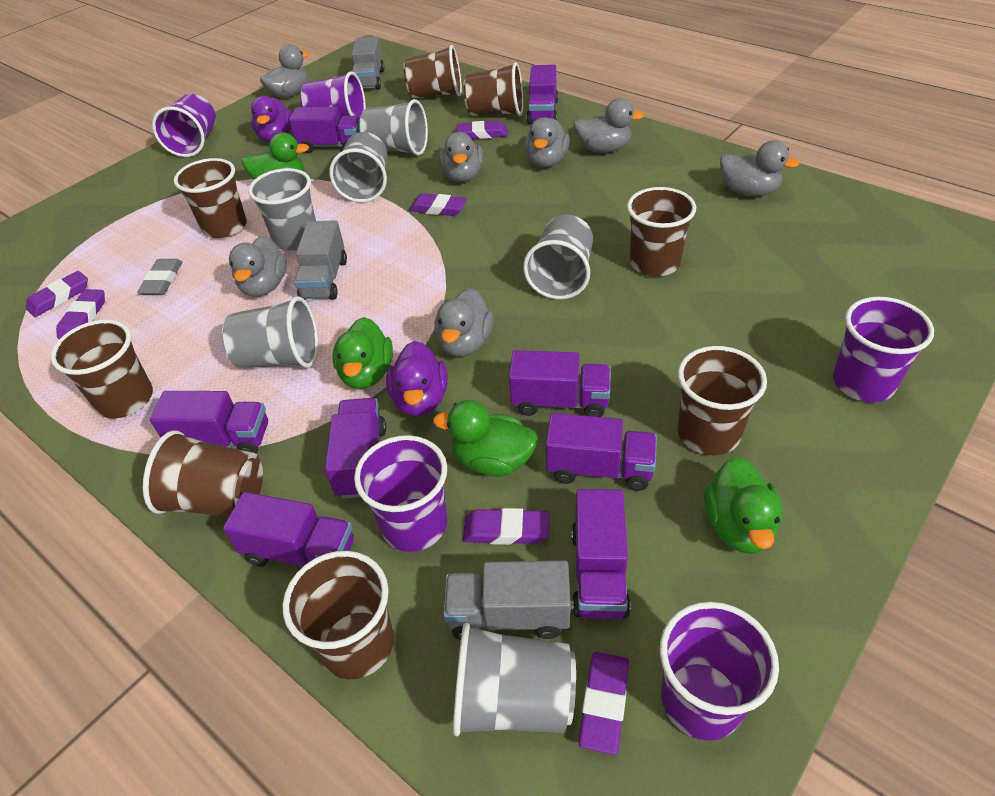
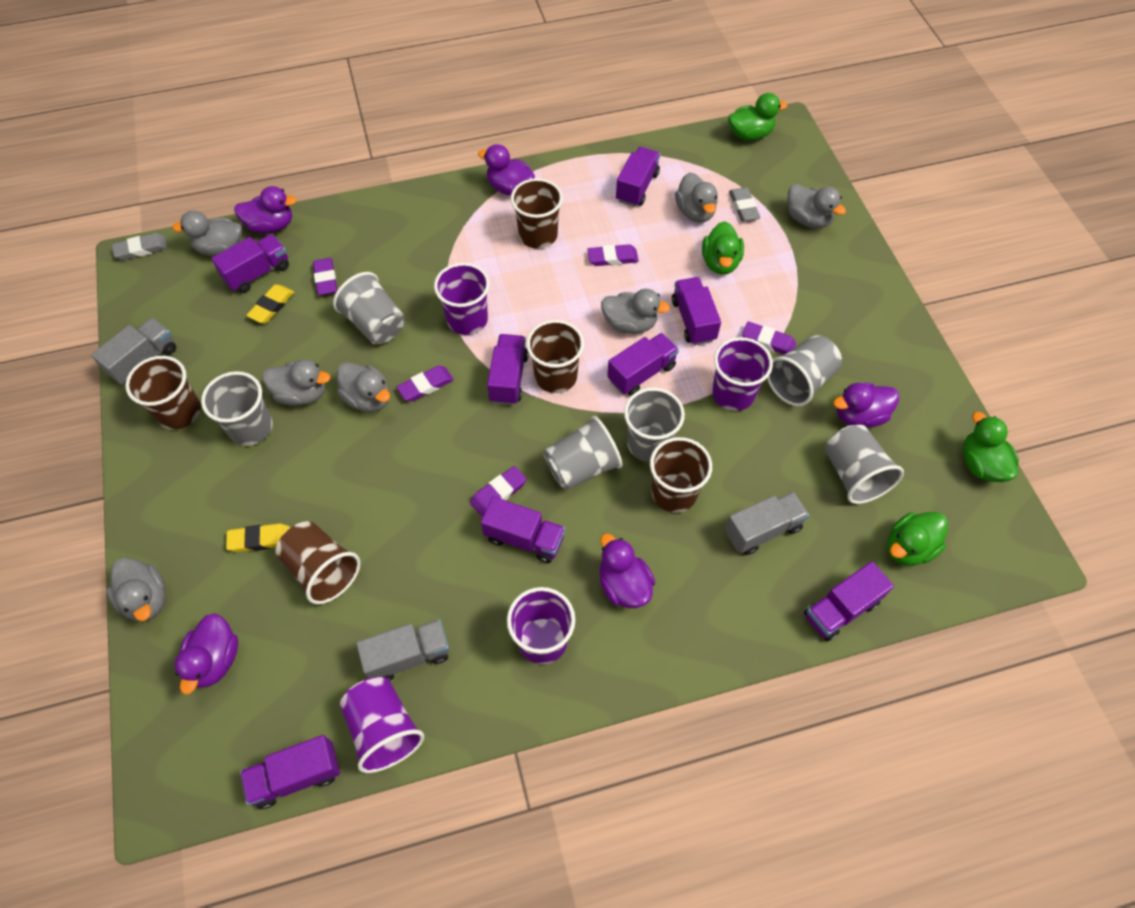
brown cup: 8 -> 5
grey eraser: 1 -> 2
purple cup: 5 -> 4
purple duck: 2 -> 5
purple eraser: 6 -> 5
yellow eraser: 0 -> 2

